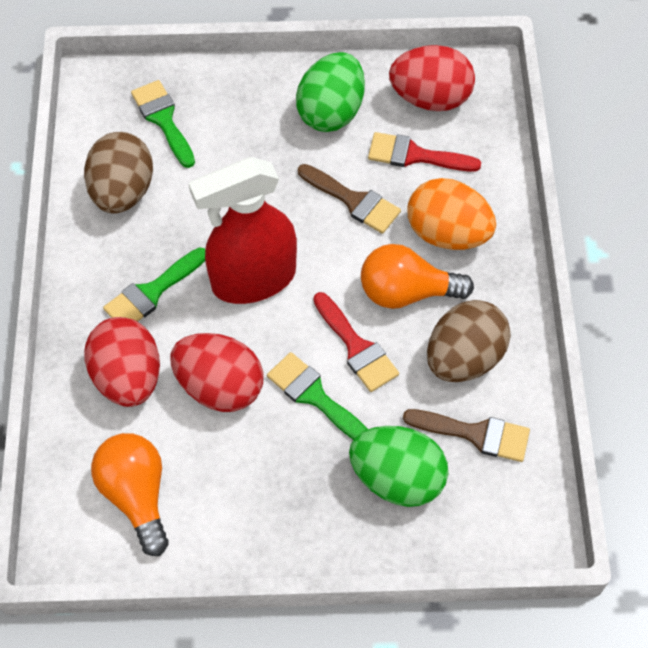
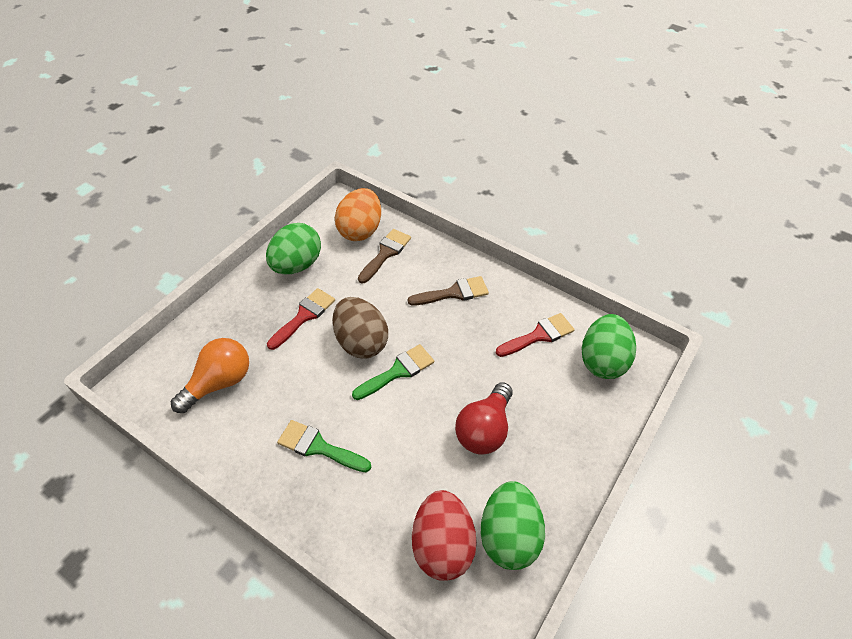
brown egg: 2 -> 1
green brush: 3 -> 2
green egg: 2 -> 3
orange light bulb: 2 -> 1
red egg: 3 -> 1
red light bulb: 0 -> 1
red spray bottle: 1 -> 0

